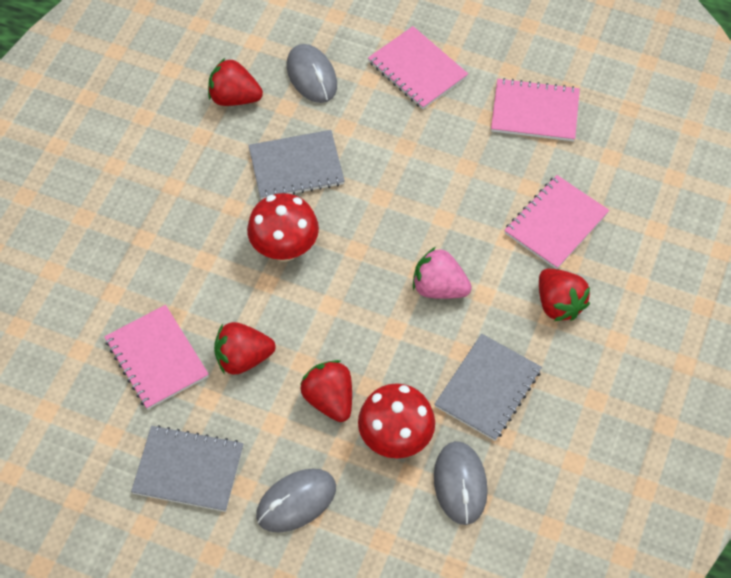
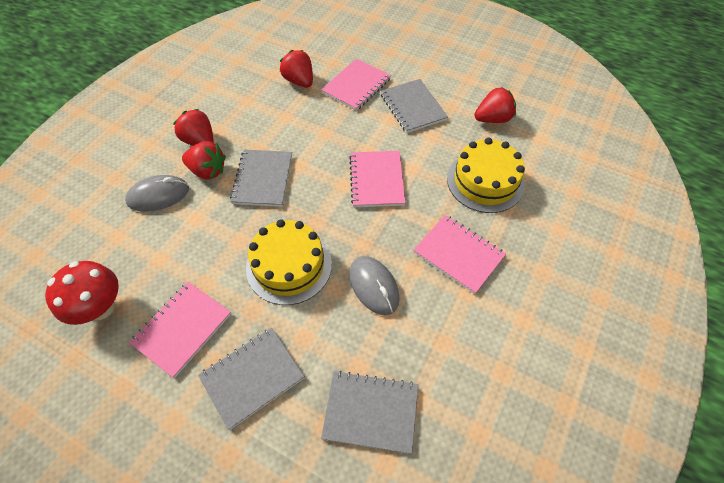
grey mouse: 3 -> 2
grey notebook: 3 -> 4
pink strawberry: 1 -> 0
red mushroom: 2 -> 1
yellow cake: 0 -> 2

